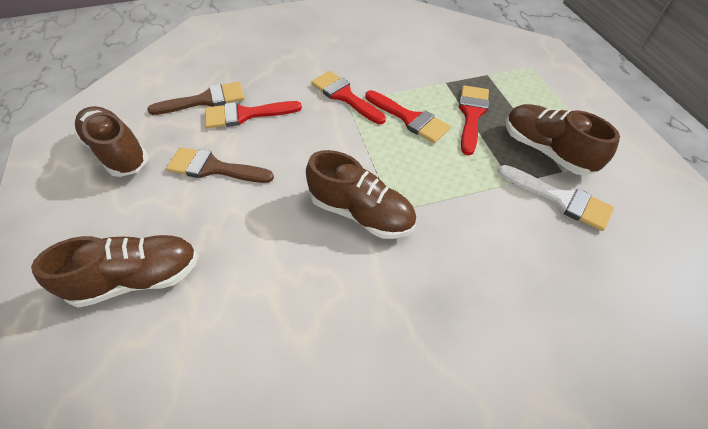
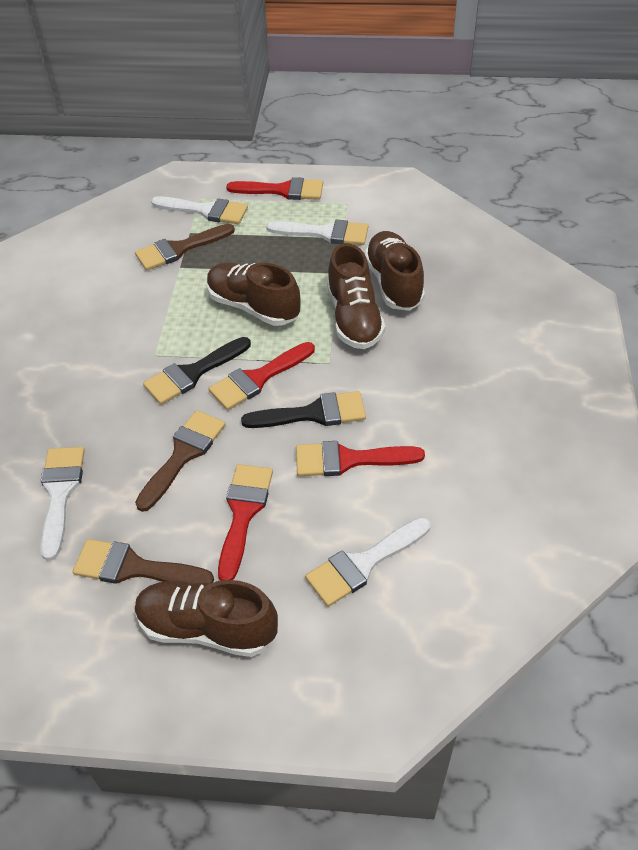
black brush: 0 -> 2
brown brush: 2 -> 3
white brush: 1 -> 4

